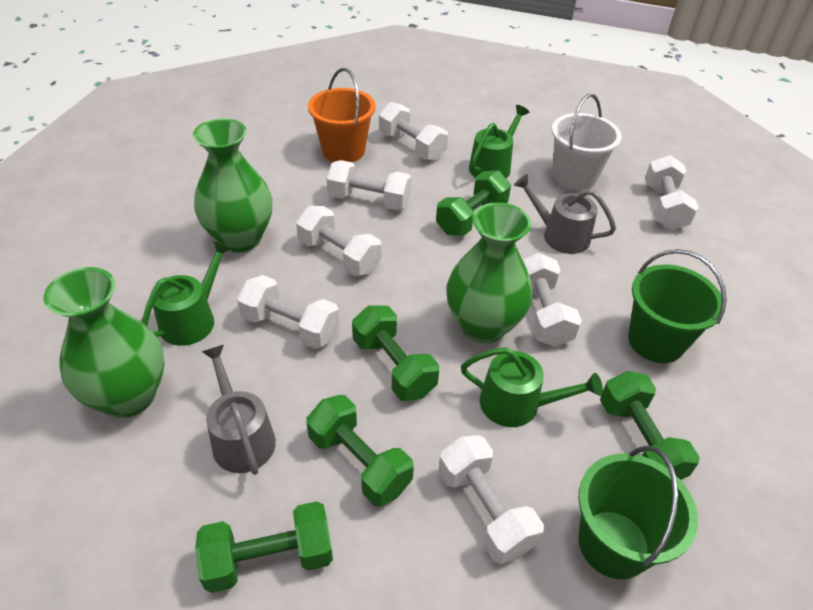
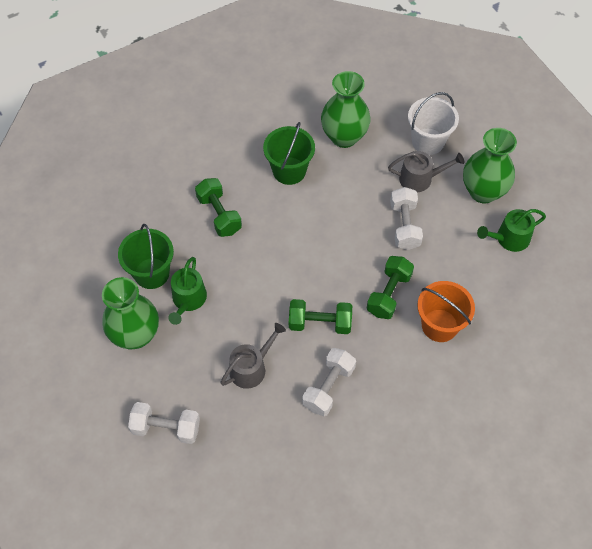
green dumbbell: 5 -> 3
green watering can: 3 -> 2
white dumbbell: 7 -> 3

